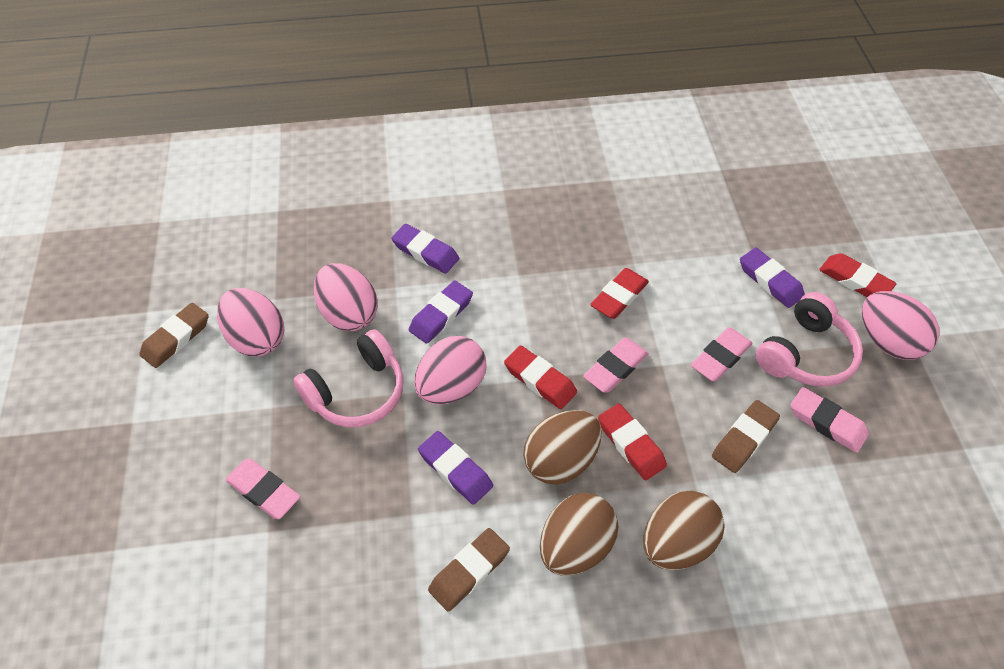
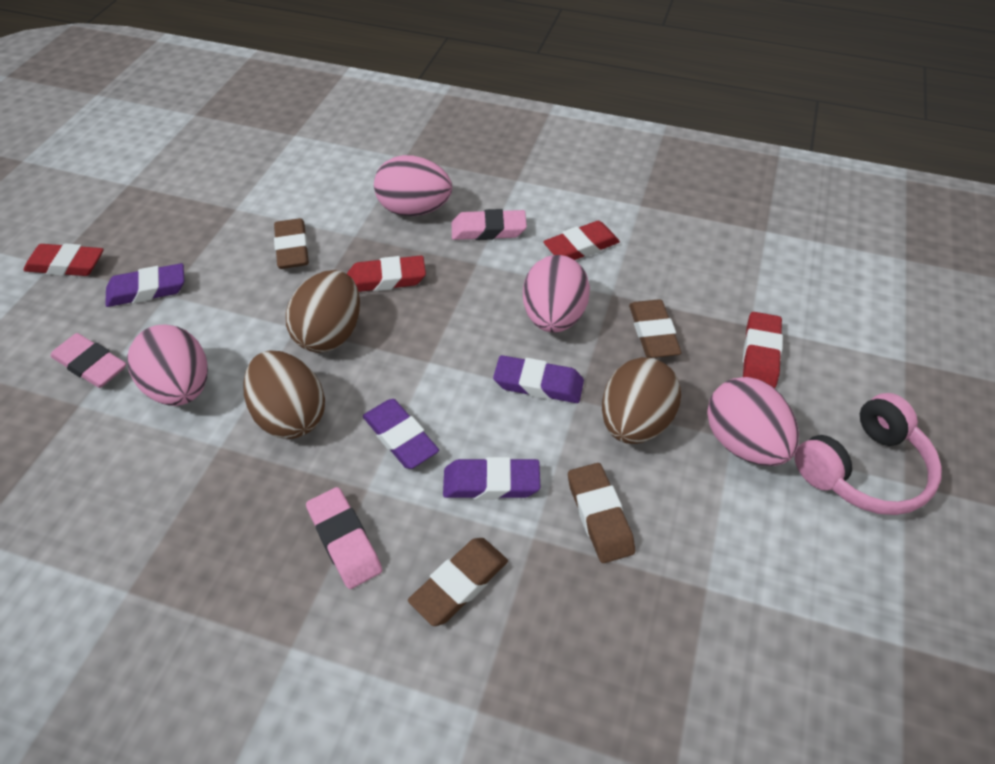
brown eraser: 3 -> 4
pink eraser: 4 -> 3
pink headphones: 2 -> 1

